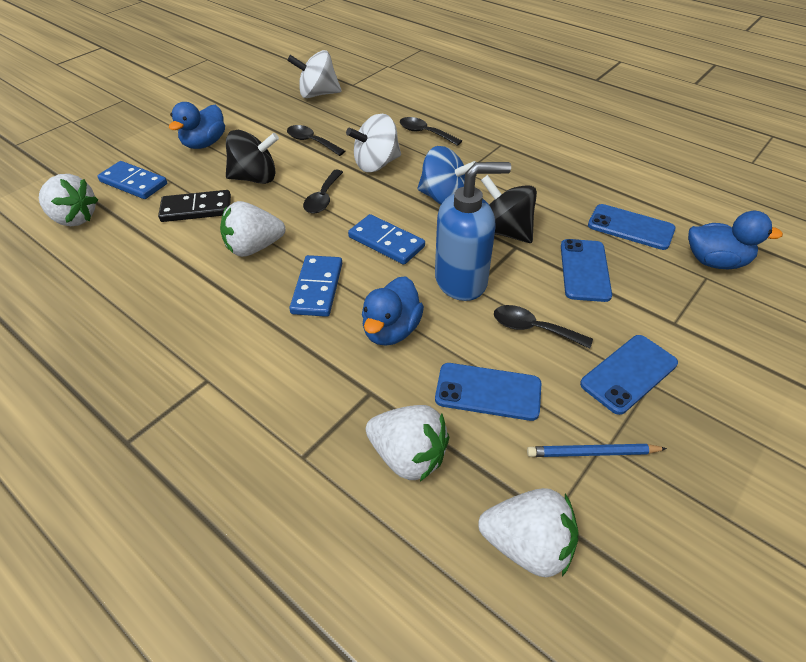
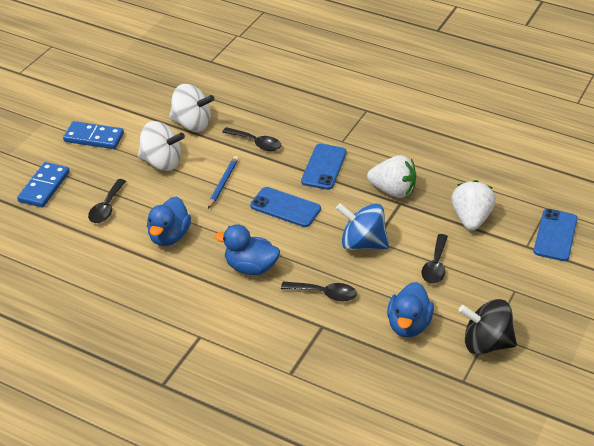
black domino: 1 -> 0
black spinning top: 2 -> 1
blue domino: 3 -> 2
blue phone: 4 -> 3
blue soap dispenser: 1 -> 0
white strawberry: 4 -> 2

